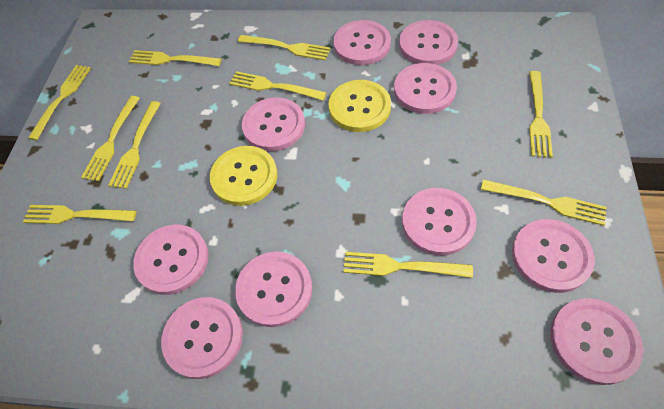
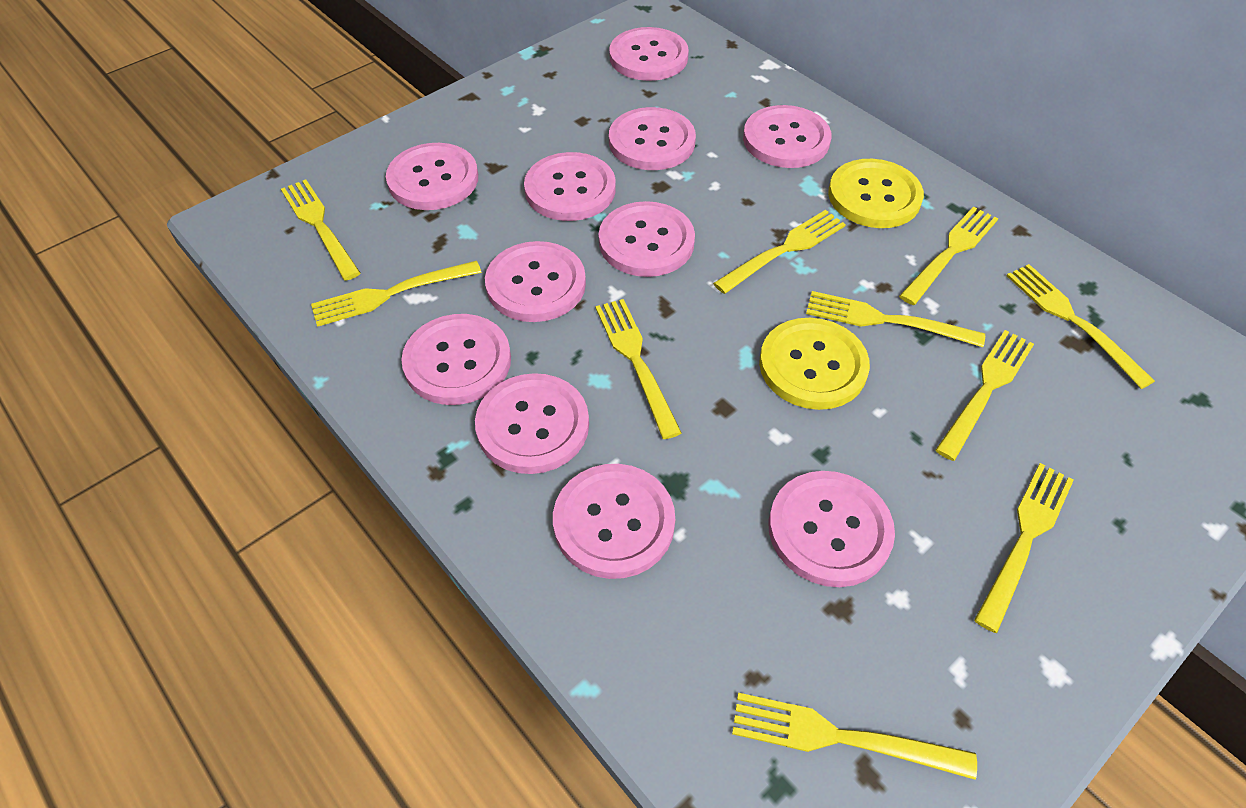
pink button: 10 -> 11

